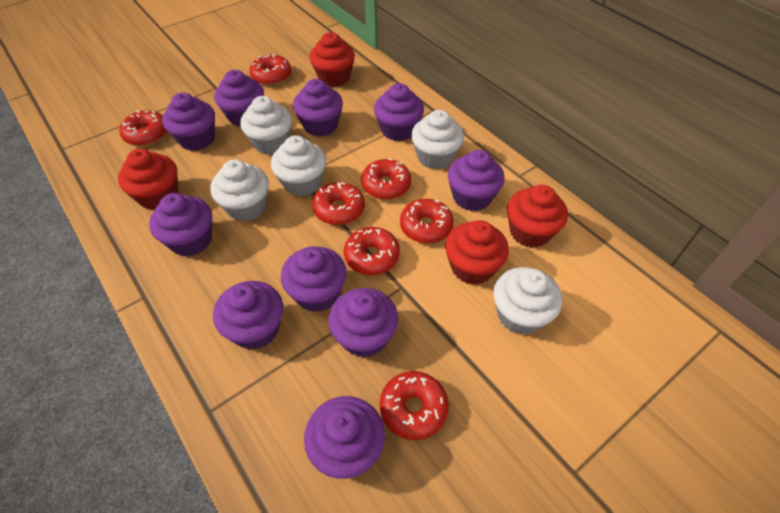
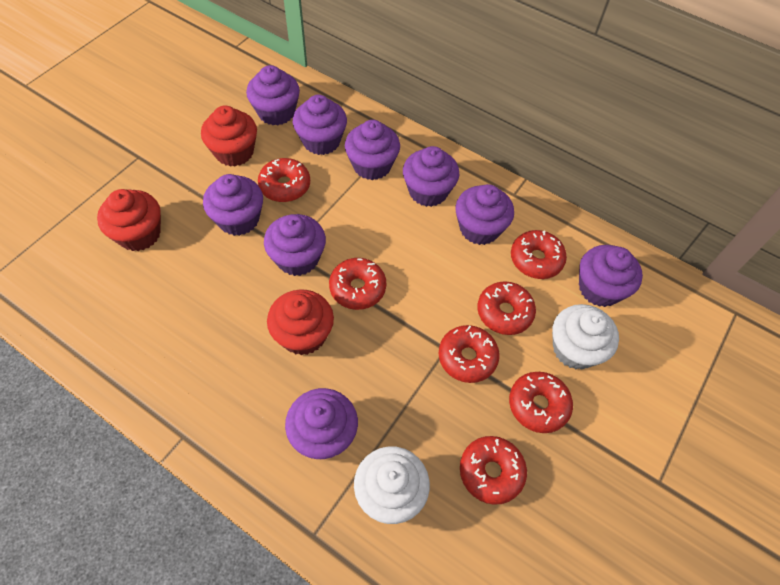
purple cupcake: 10 -> 9
red cupcake: 4 -> 3
white cupcake: 5 -> 2

